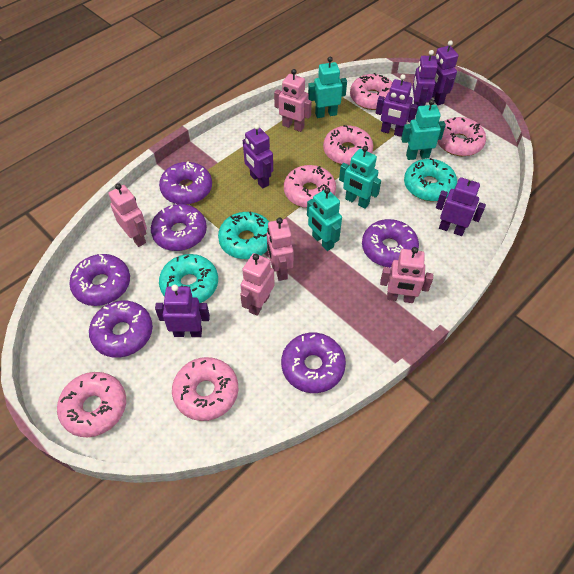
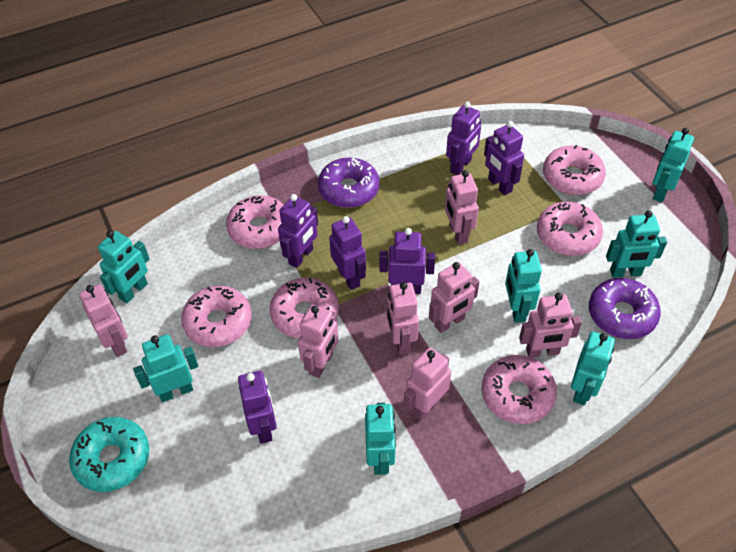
pink robot: 5 -> 7
purple donut: 6 -> 2
turquoise donut: 3 -> 1
turquoise robot: 4 -> 7

